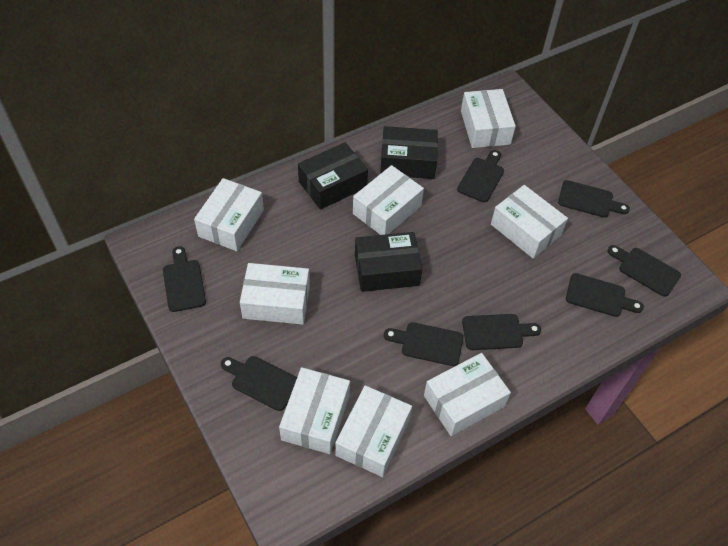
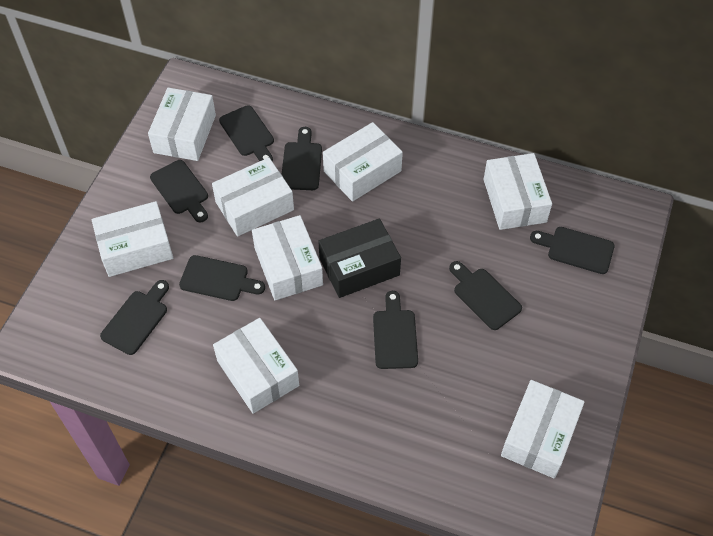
black box: 3 -> 1

